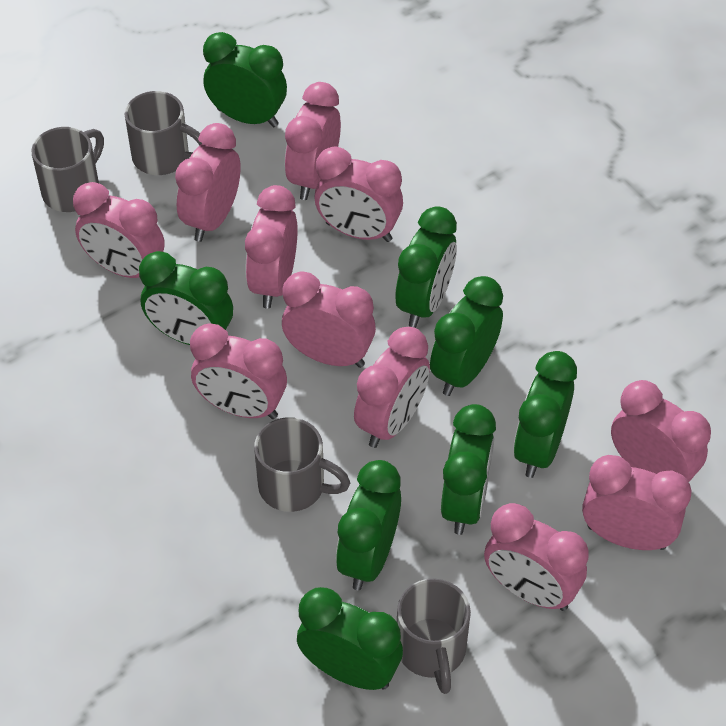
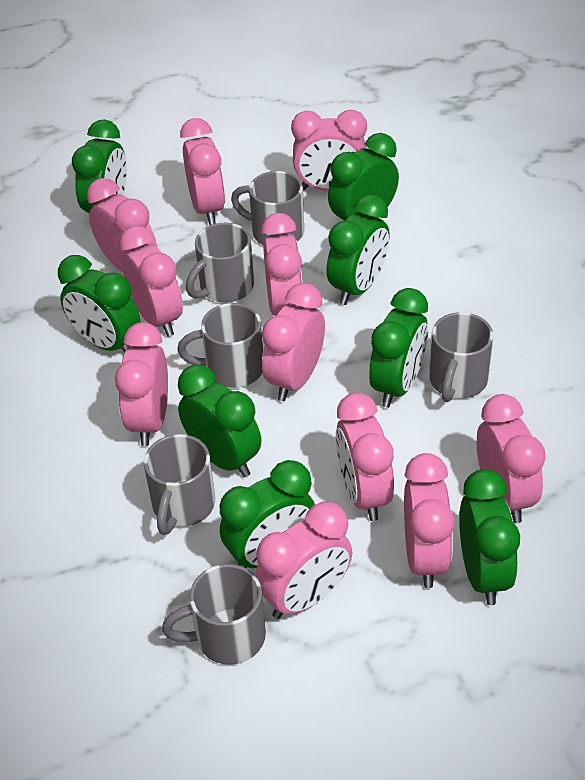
grey mug: 4 -> 6

